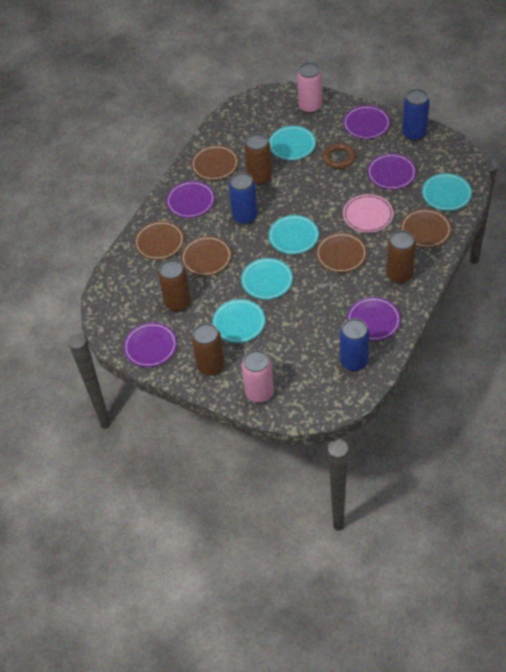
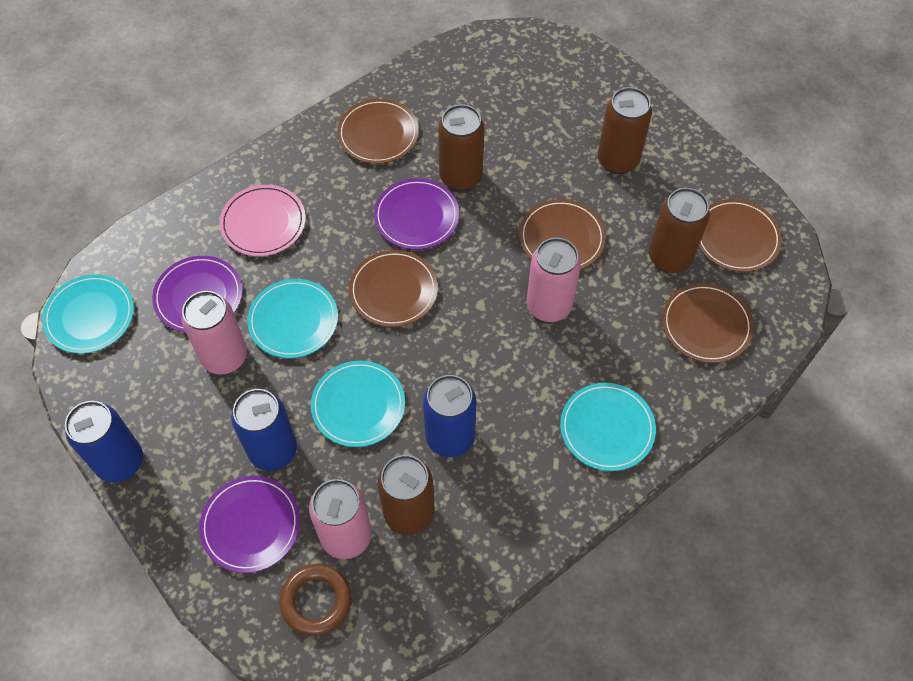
pink can: 2 -> 3
purple plate: 5 -> 3
turquoise plate: 5 -> 4

